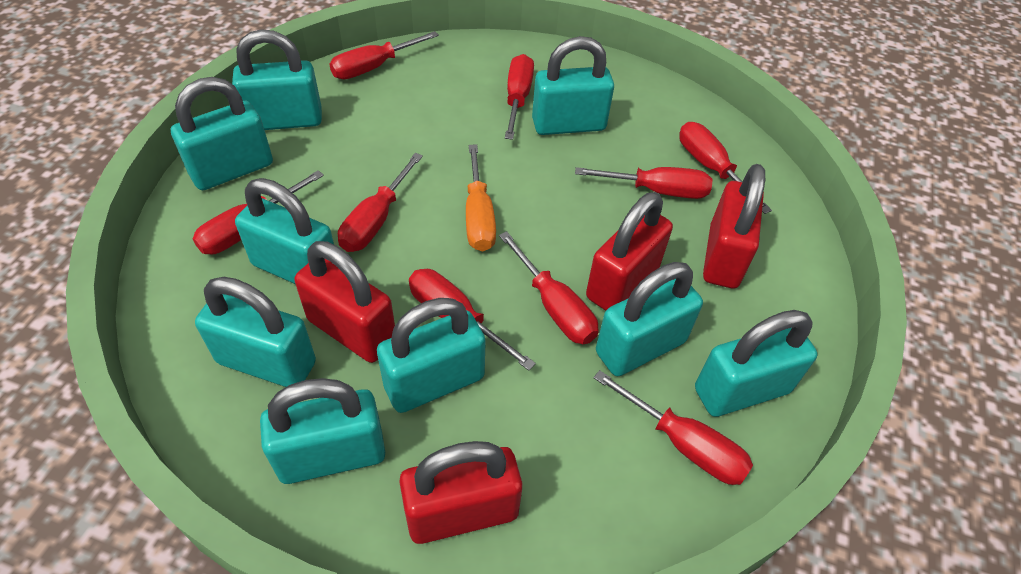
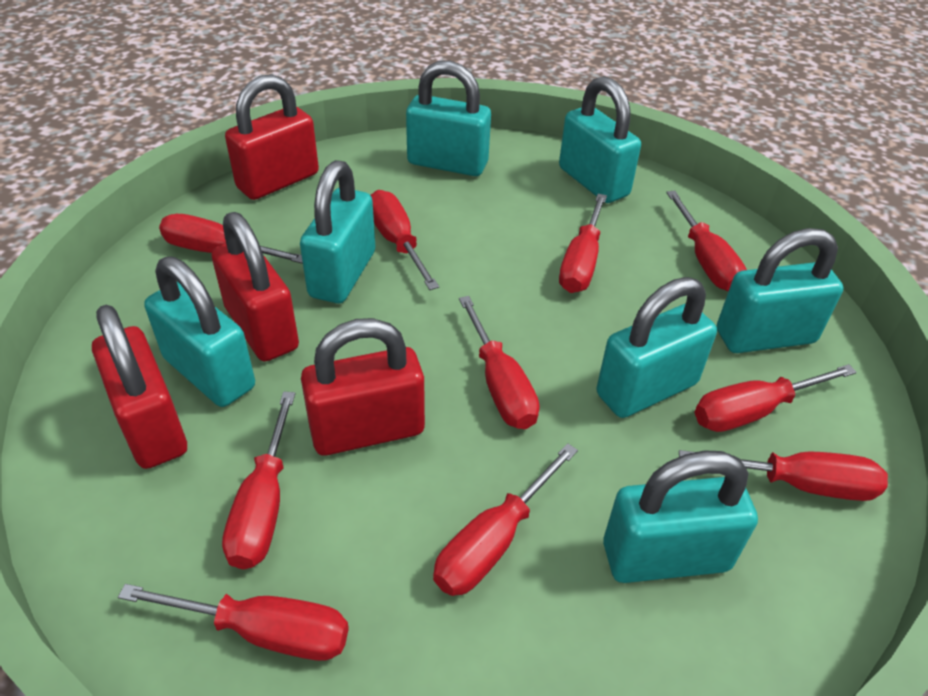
orange screwdriver: 1 -> 0
red screwdriver: 9 -> 10
turquoise padlock: 9 -> 7

